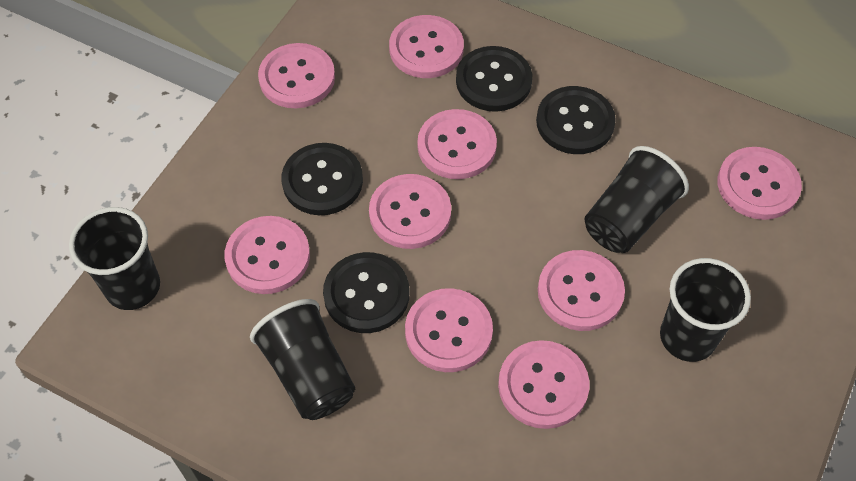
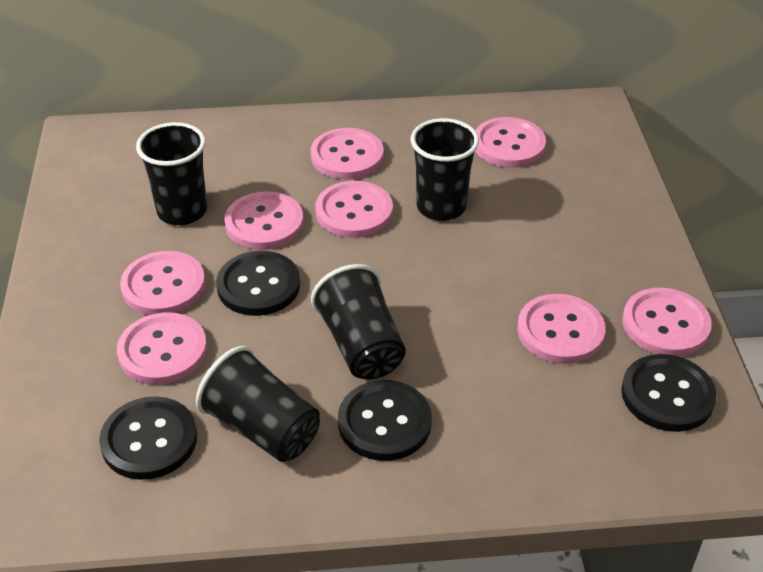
pink button: 9 -> 8

